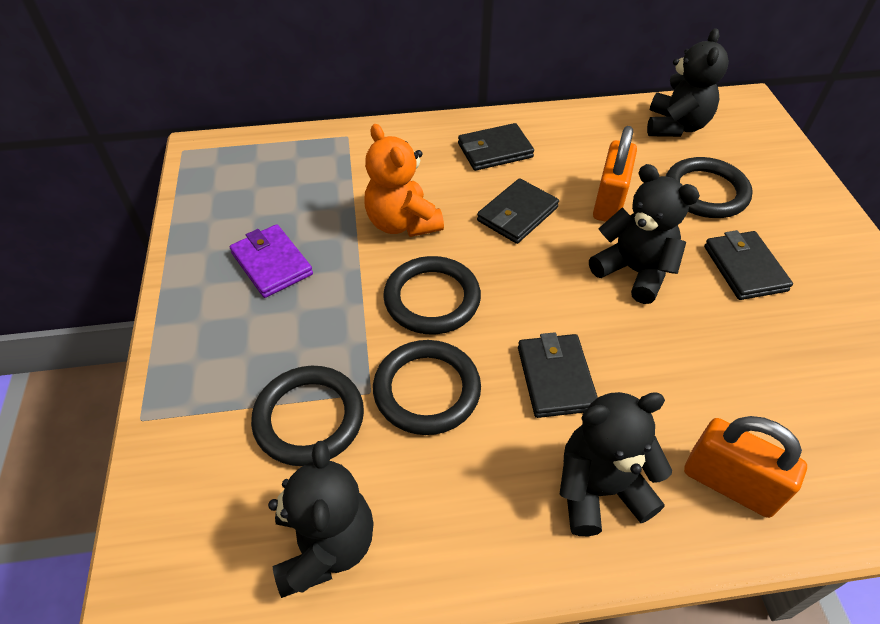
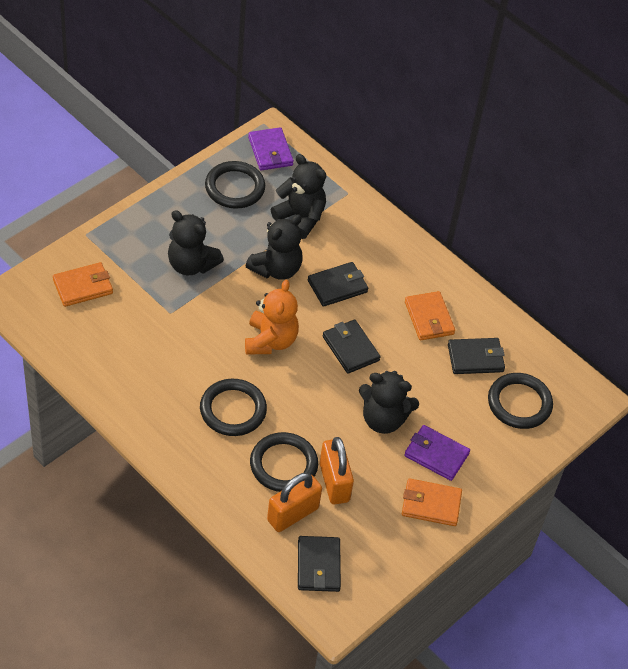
orange wallet: 0 -> 3
purple wallet: 1 -> 2

